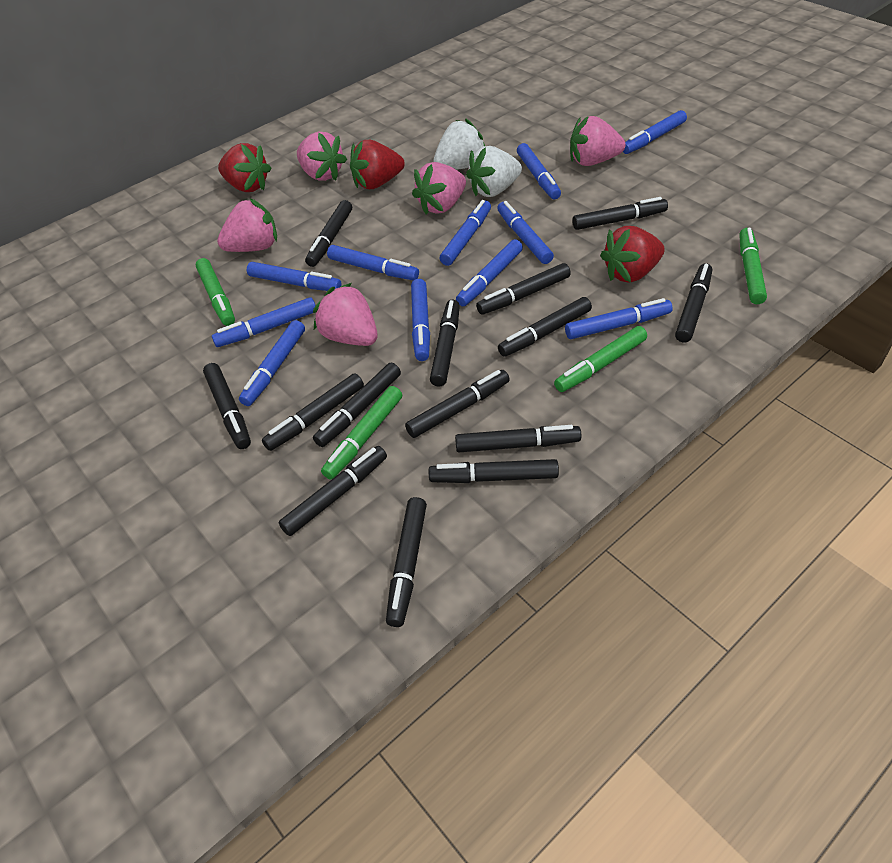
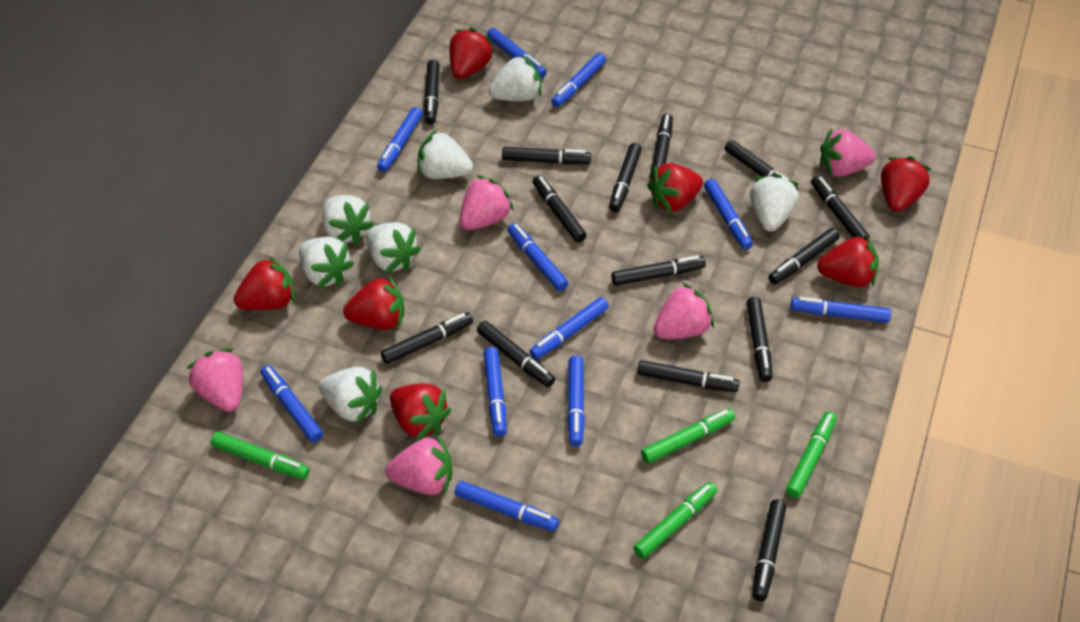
red strawberry: 3 -> 7
white strawberry: 2 -> 7

